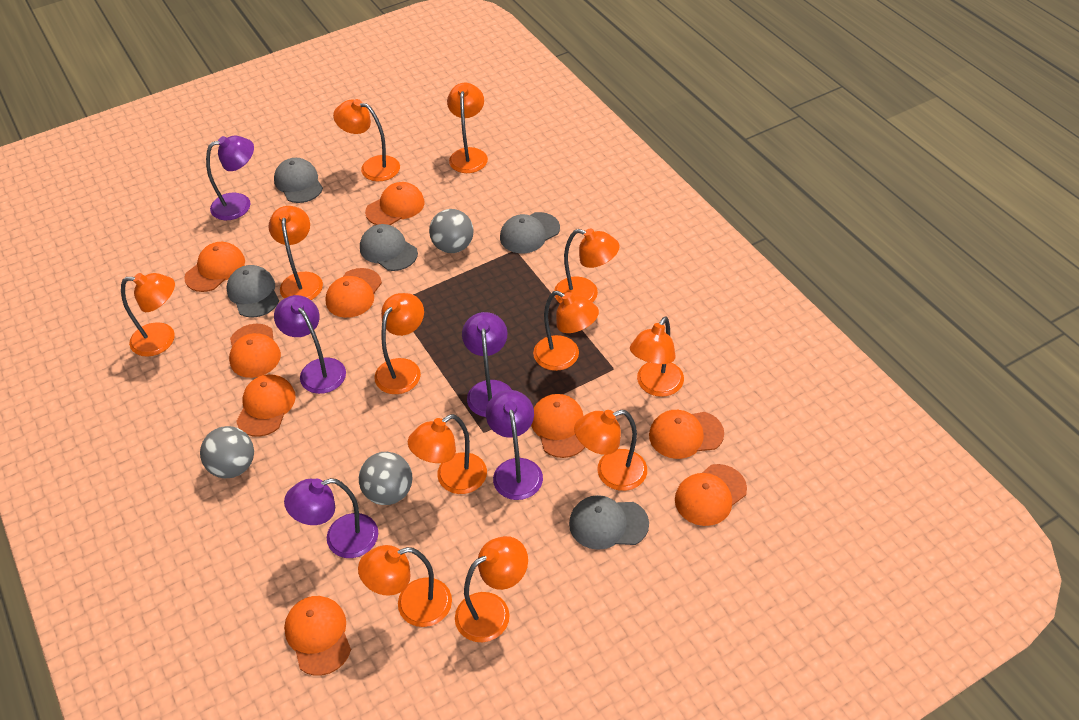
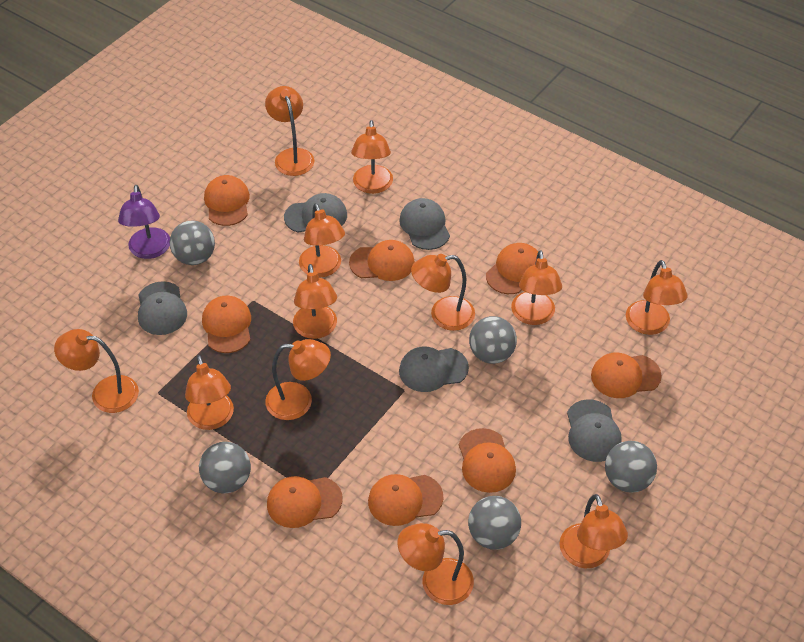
grey ball: 3 -> 5
orange cap: 9 -> 8
purple lamp: 5 -> 1

